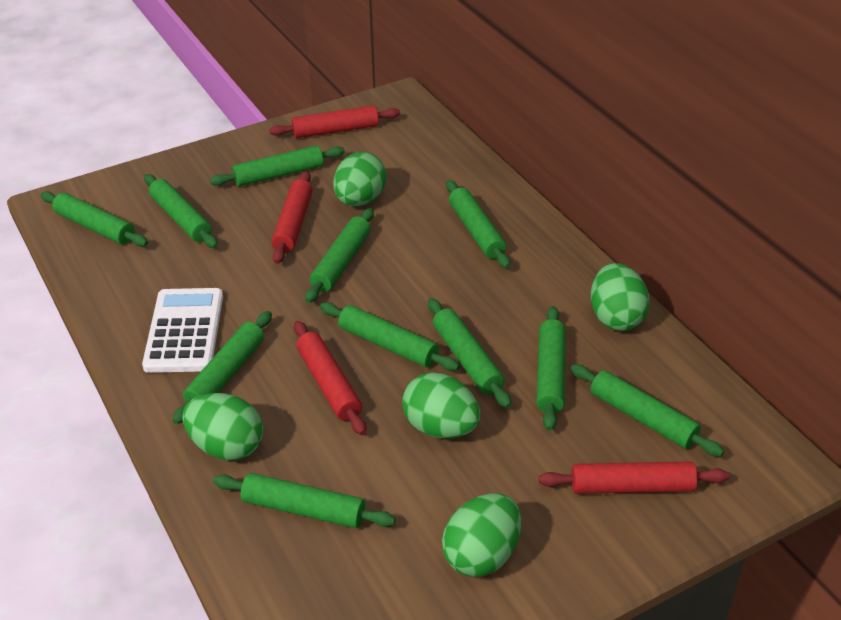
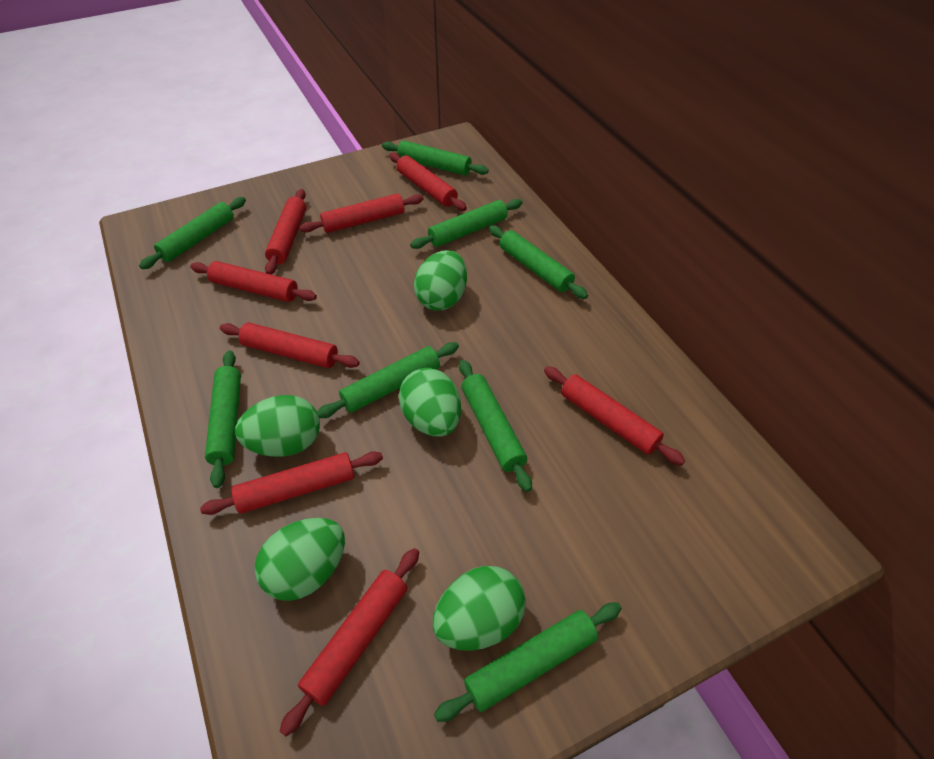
green rolling pin: 11 -> 8
red rolling pin: 4 -> 8
white calculator: 1 -> 0

